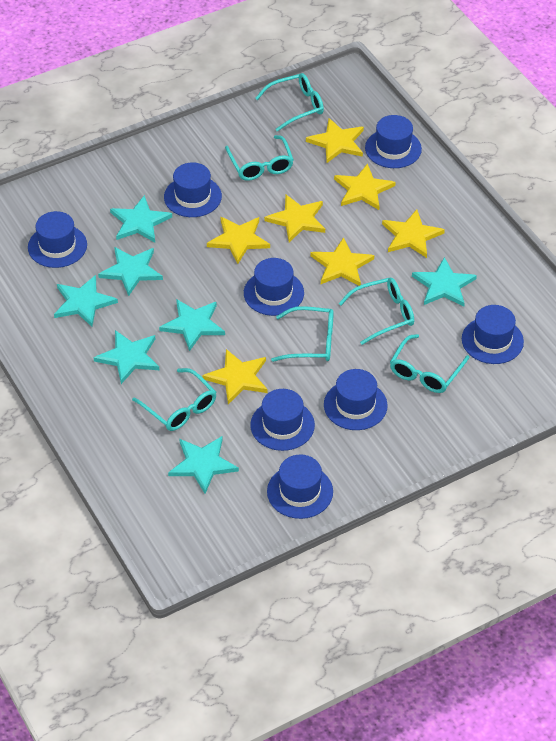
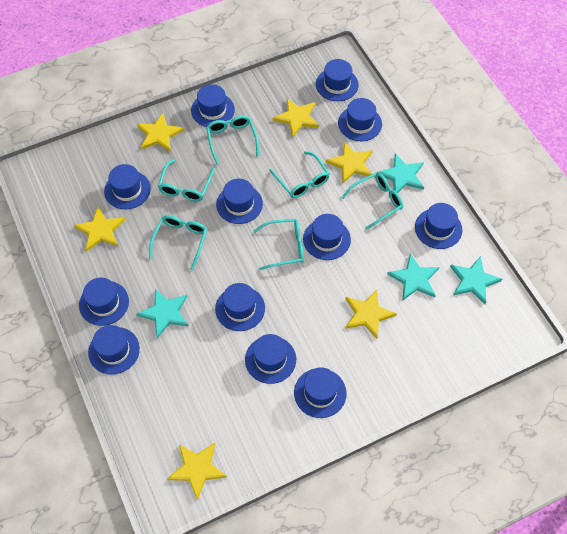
blue hat: 8 -> 12
turquoise star: 7 -> 4
yellow star: 7 -> 6

